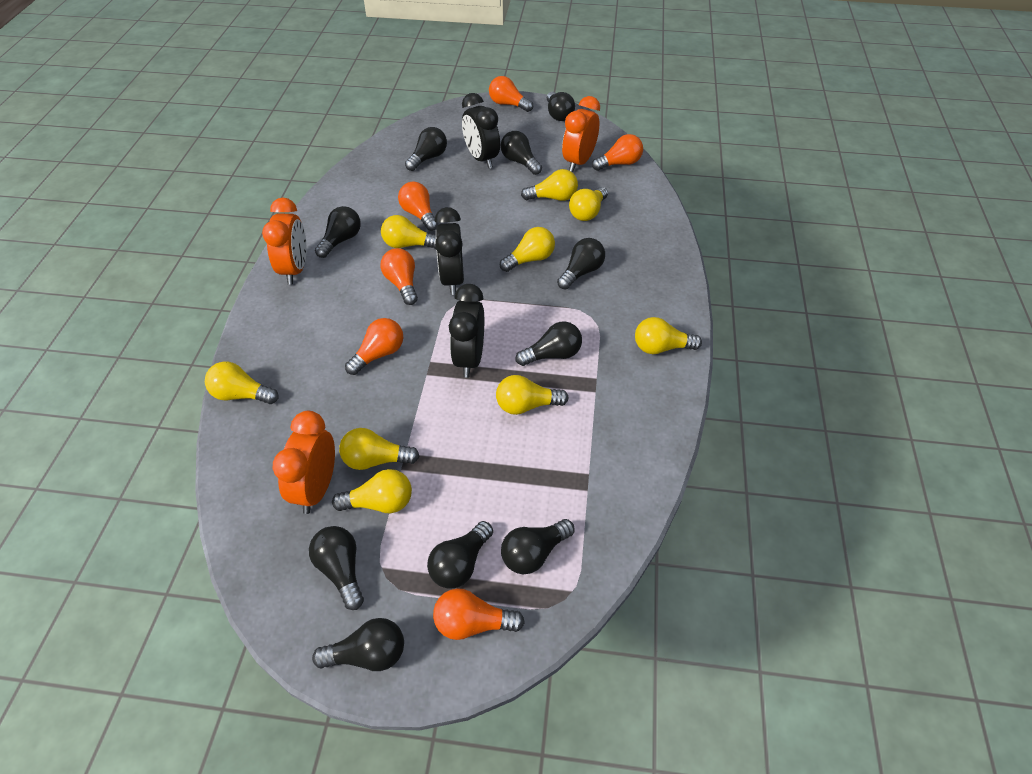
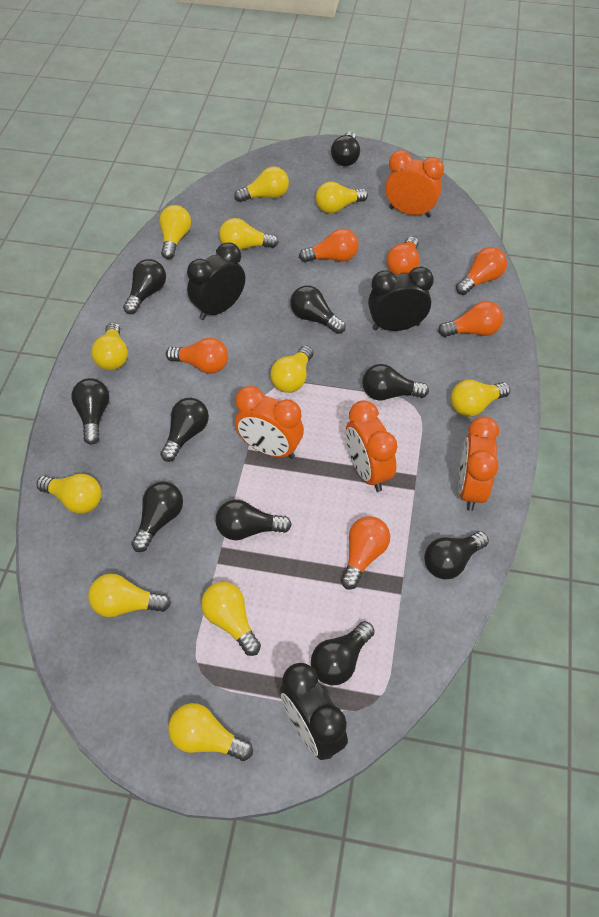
orange clock: 3 -> 4
yellow light bulb: 9 -> 11

